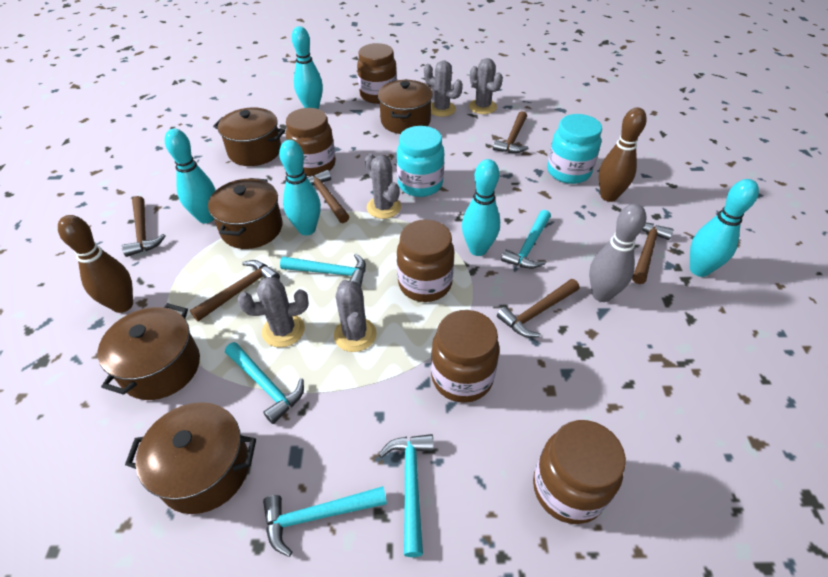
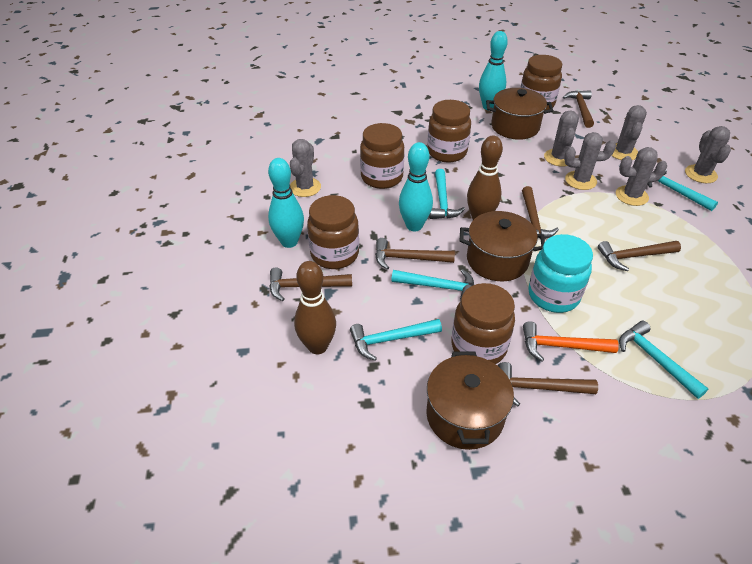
brown pot: 5 -> 3
grey bowling pin: 1 -> 0
grey cactus: 5 -> 6
orange hammer: 0 -> 1
turquoise bowling pin: 5 -> 3
turquoise jar: 2 -> 1

